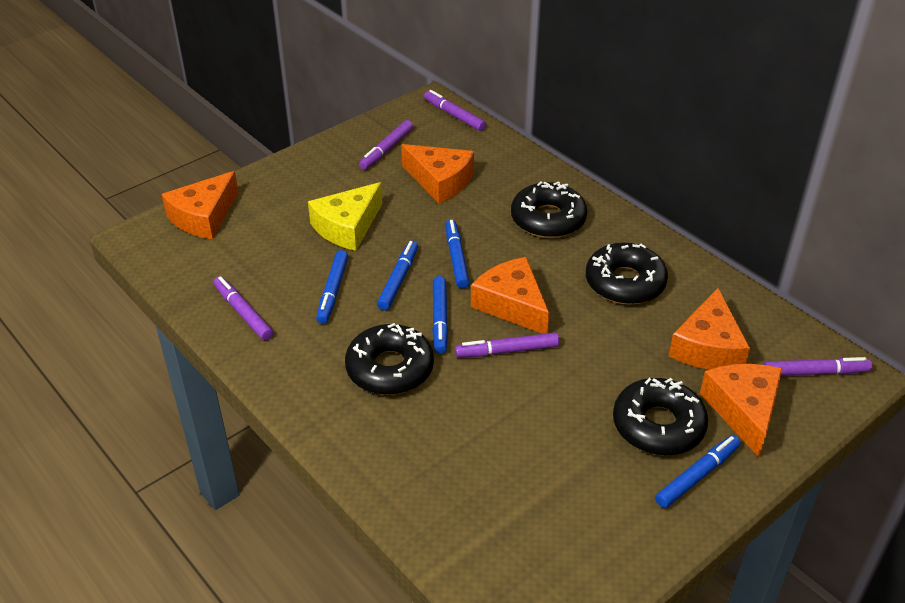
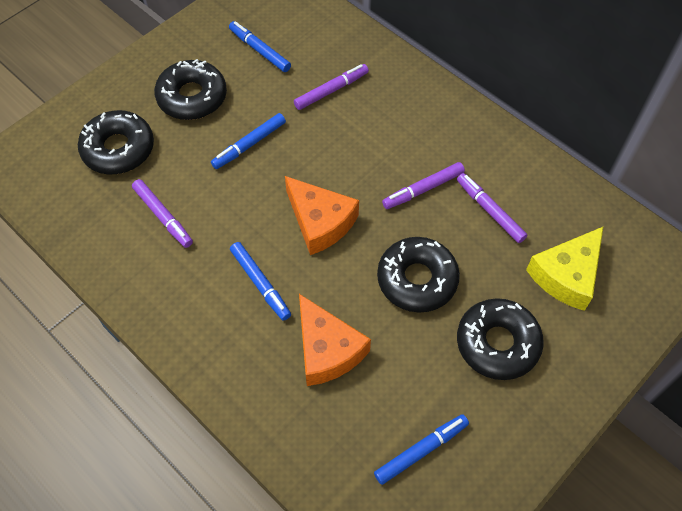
blue marker: 5 -> 4
orange cheese: 5 -> 2
purple marker: 5 -> 4

